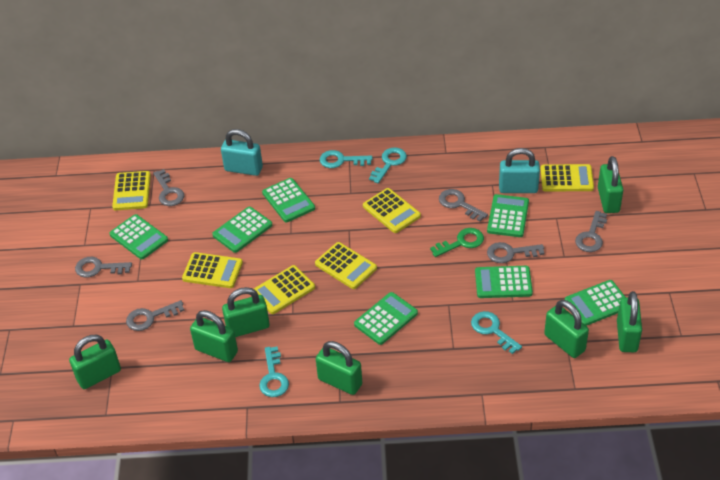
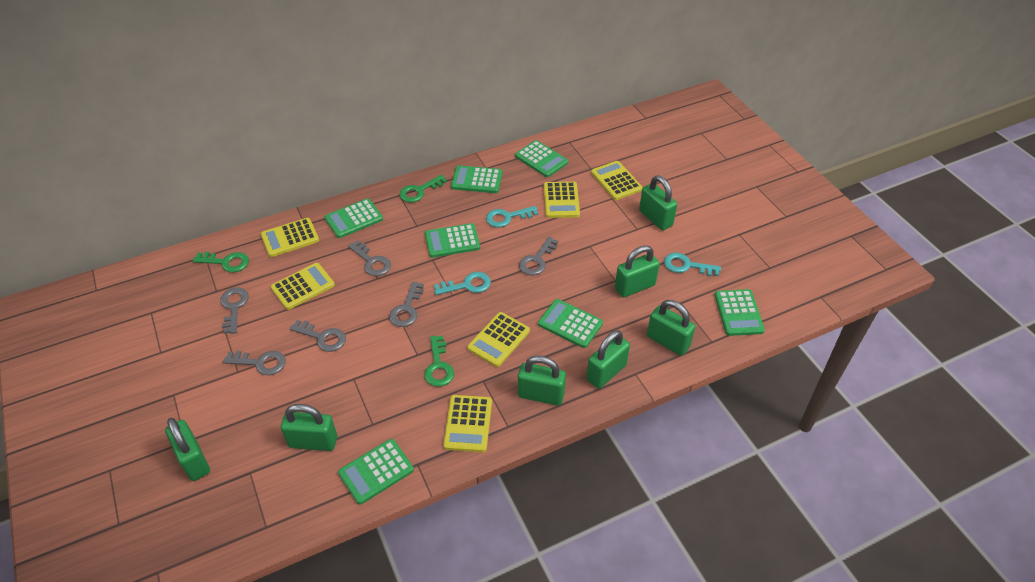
green key: 1 -> 3
turquoise key: 4 -> 3
turquoise padlock: 2 -> 0

